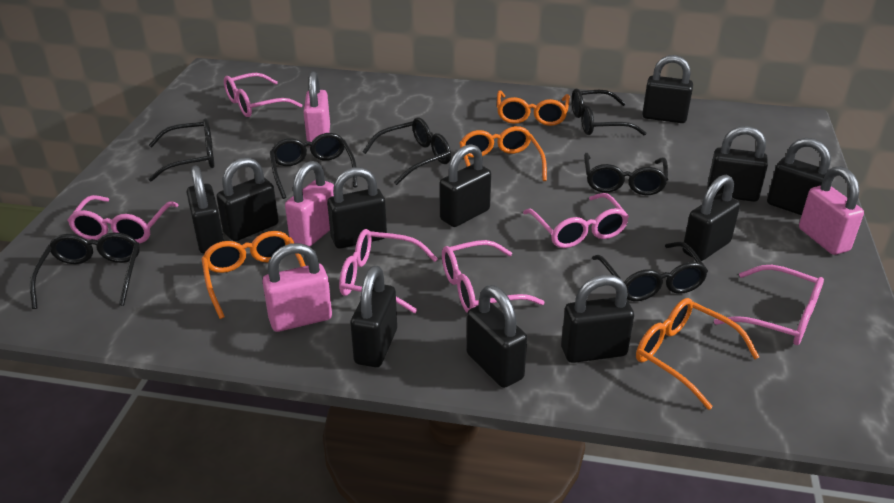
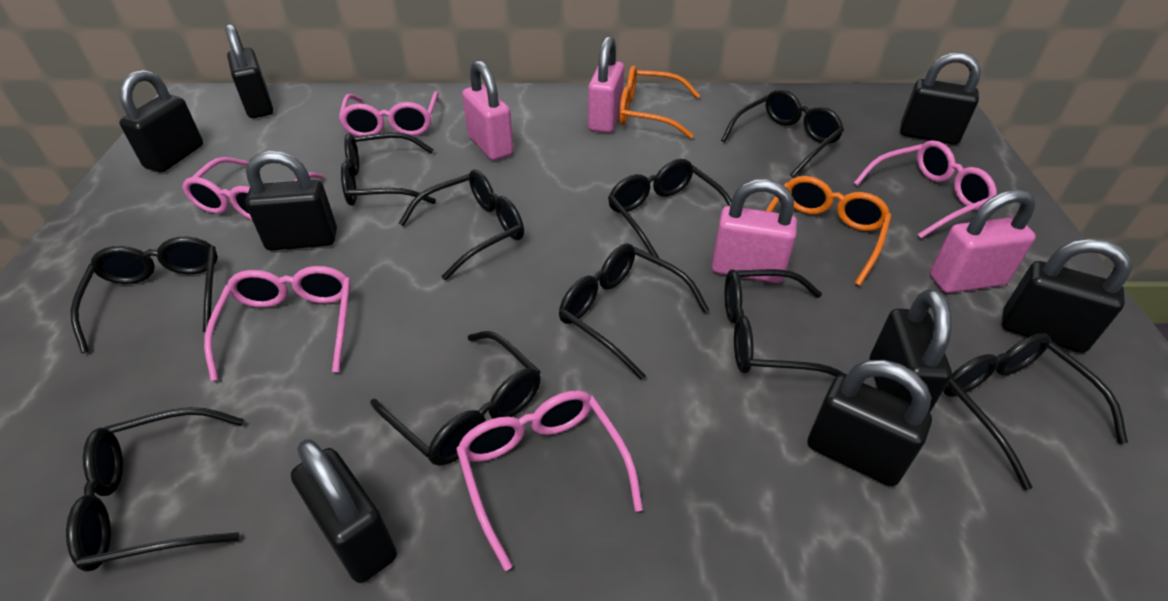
black glasses: 7 -> 10
black padlock: 11 -> 8
orange glasses: 4 -> 2
pink glasses: 6 -> 5

